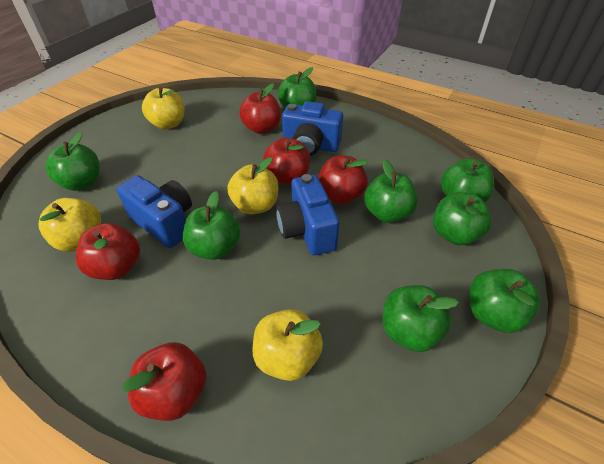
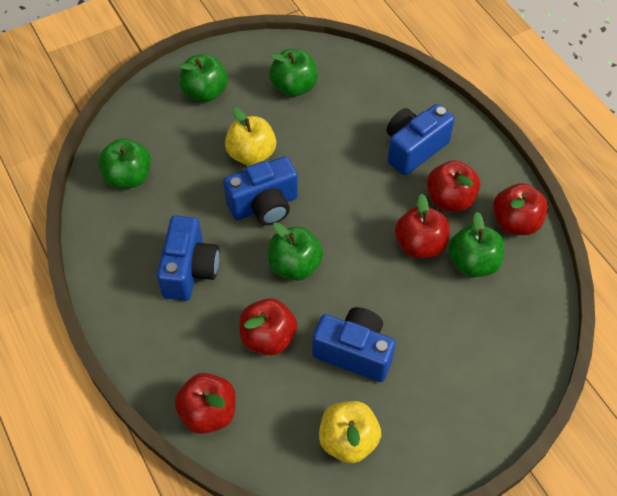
blue camera: 3 -> 4
green apple: 8 -> 5
yellow apple: 4 -> 2

